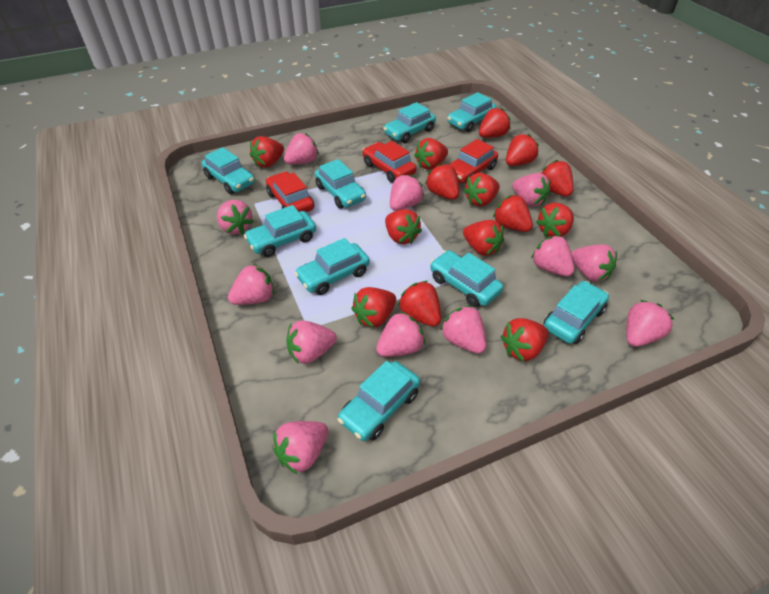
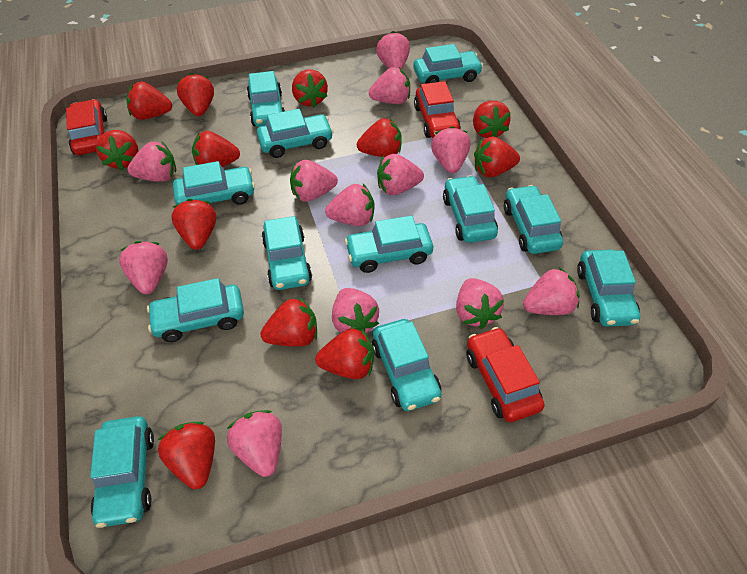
red strawberry: 14 -> 12
turquoise car: 9 -> 12

